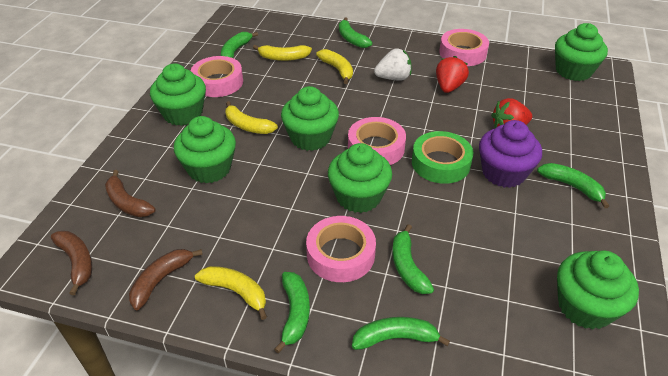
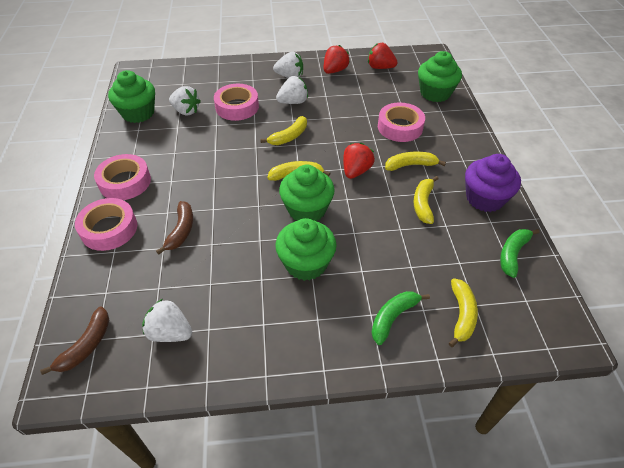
brown banana: 3 -> 2
green banana: 6 -> 2
green cupcake: 6 -> 4
green tape: 1 -> 0
red strawberry: 2 -> 3
white strawberry: 1 -> 4
yellow banana: 4 -> 5

